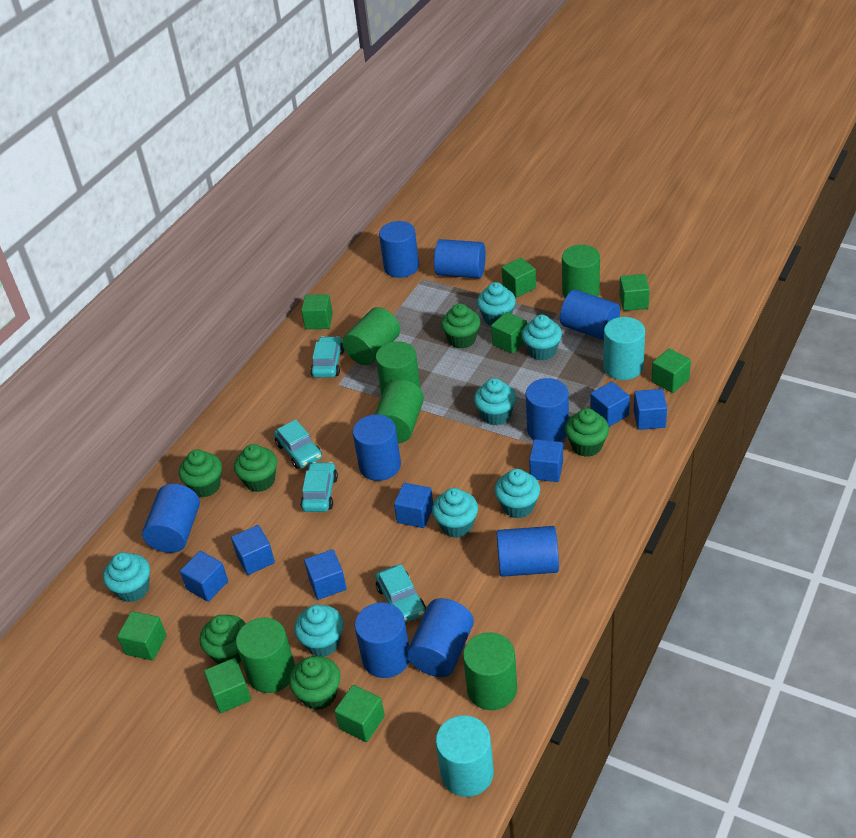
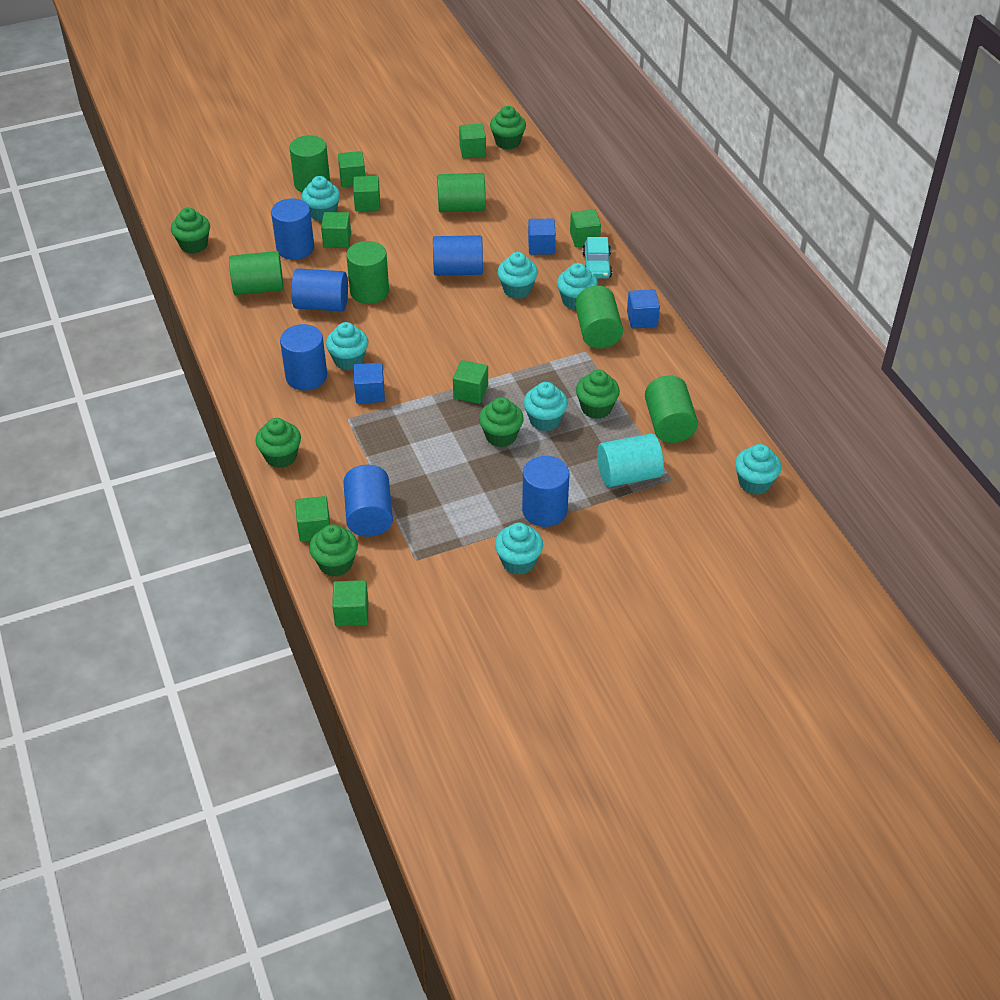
blue cube: 7 -> 3
blue cylinder: 9 -> 6
turquoise car: 4 -> 1
turquoise cylinder: 2 -> 1

